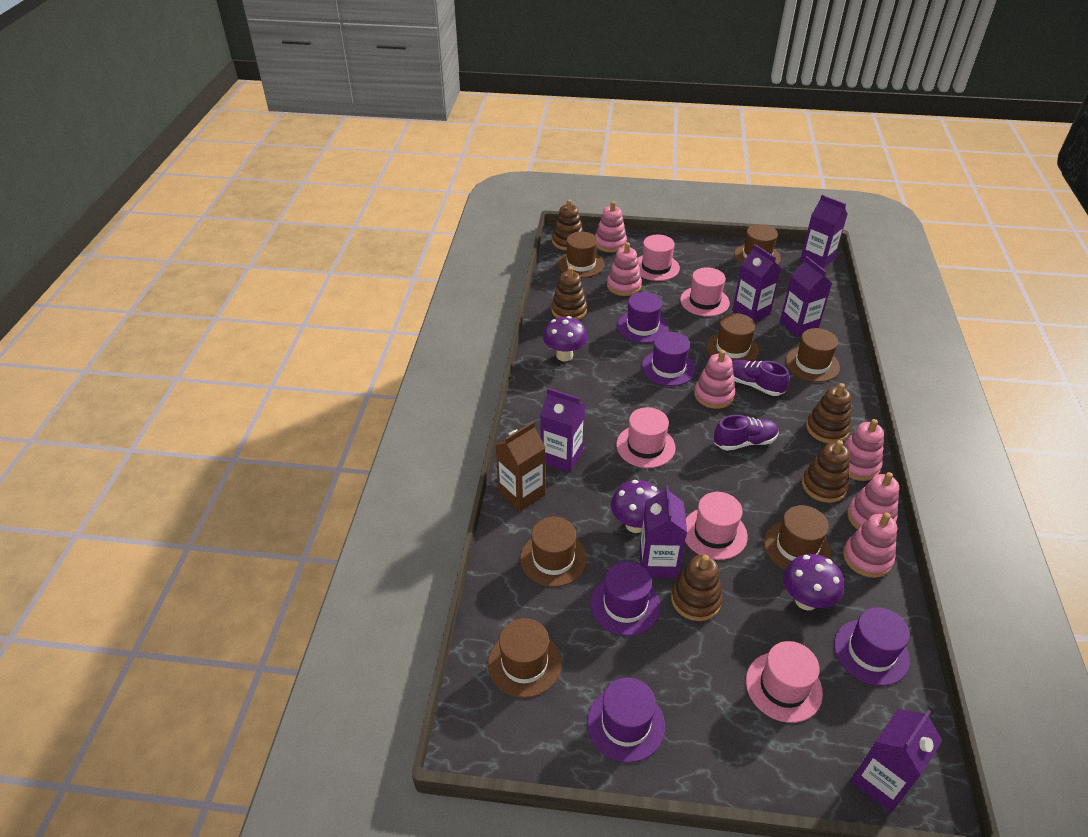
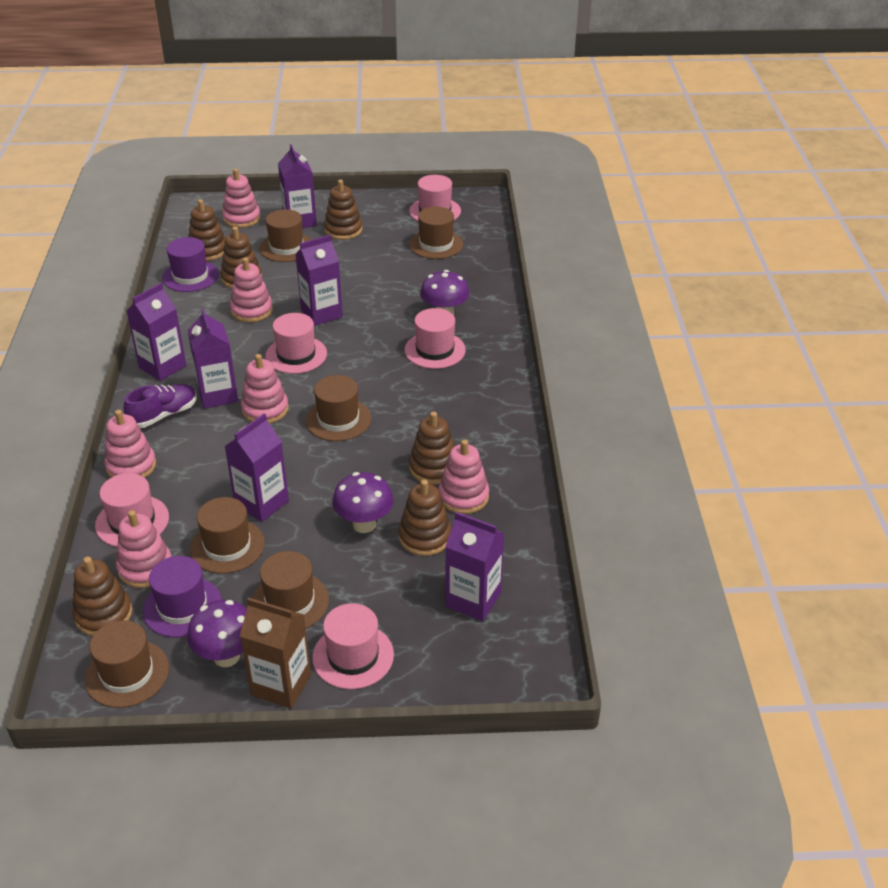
brown hat: 7 -> 6
brown stacking toy: 5 -> 6
purple hat: 5 -> 2
purple shoe: 2 -> 1

